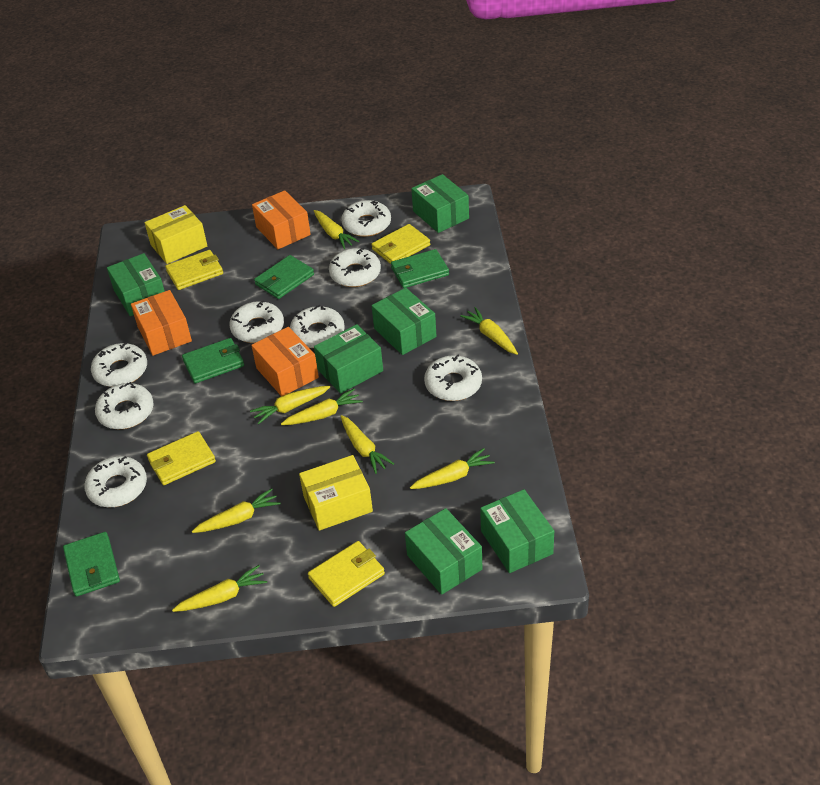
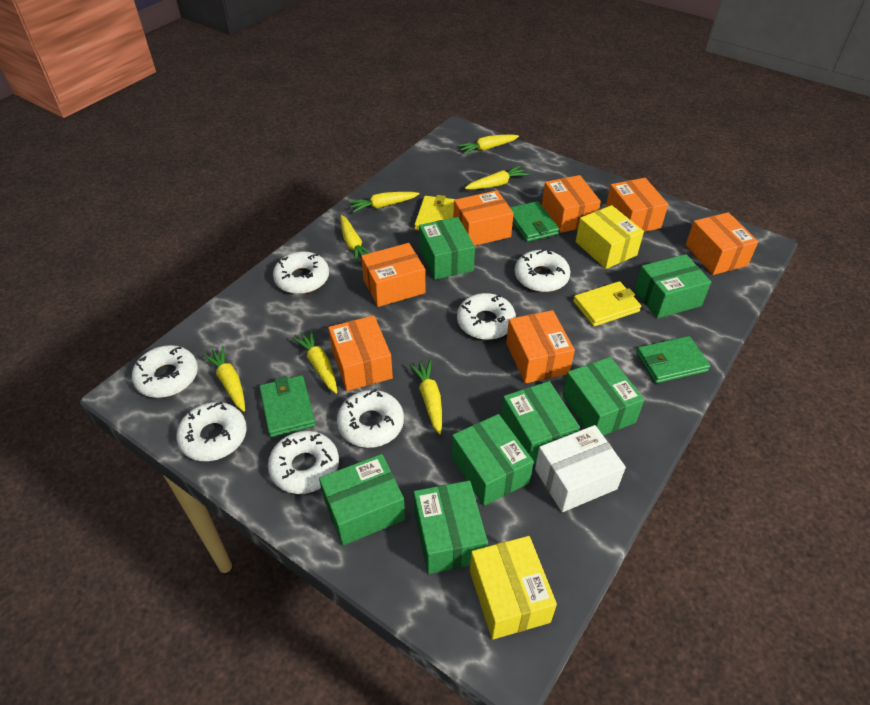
green box: 6 -> 7
green wallet: 4 -> 3
orange box: 3 -> 7
white box: 0 -> 1
white donut: 8 -> 7
yellow carrot: 8 -> 7
yellow wallet: 4 -> 2

